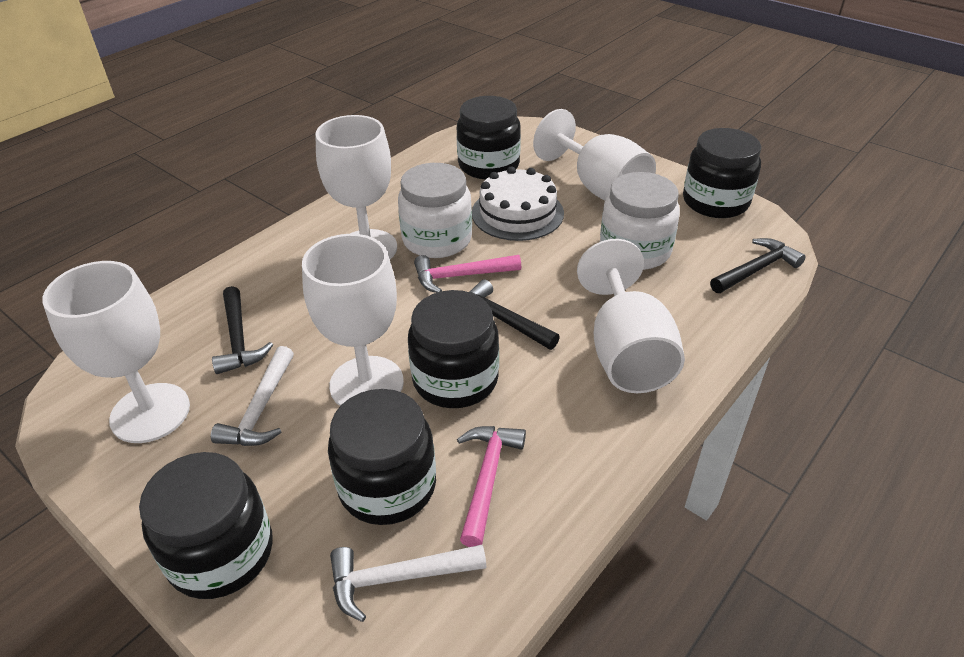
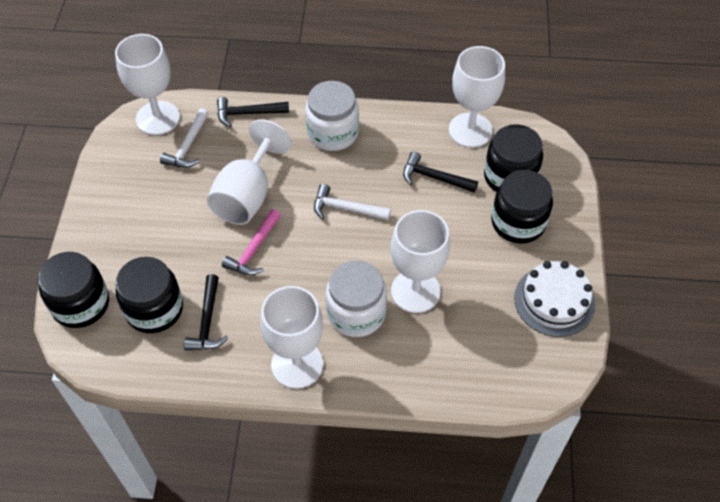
black jar: 5 -> 4
pink hammer: 2 -> 1

